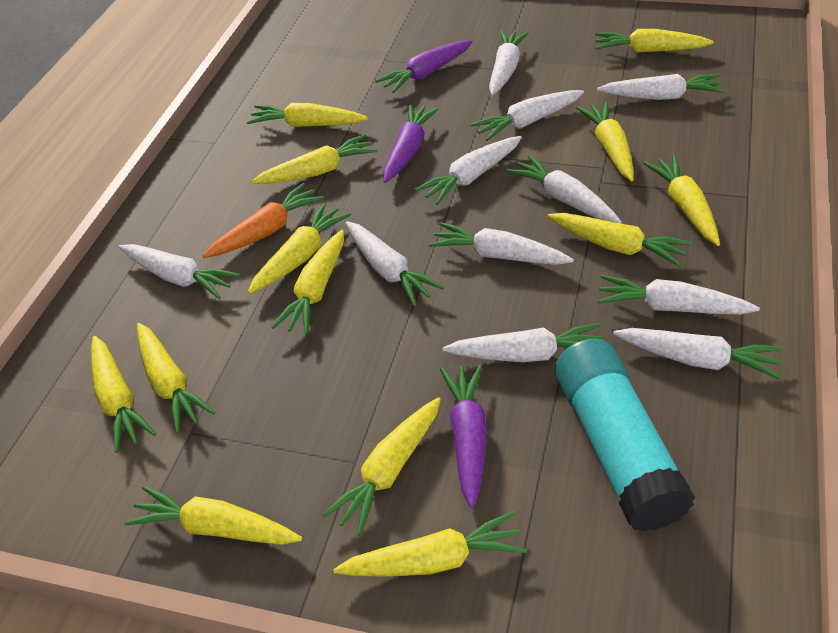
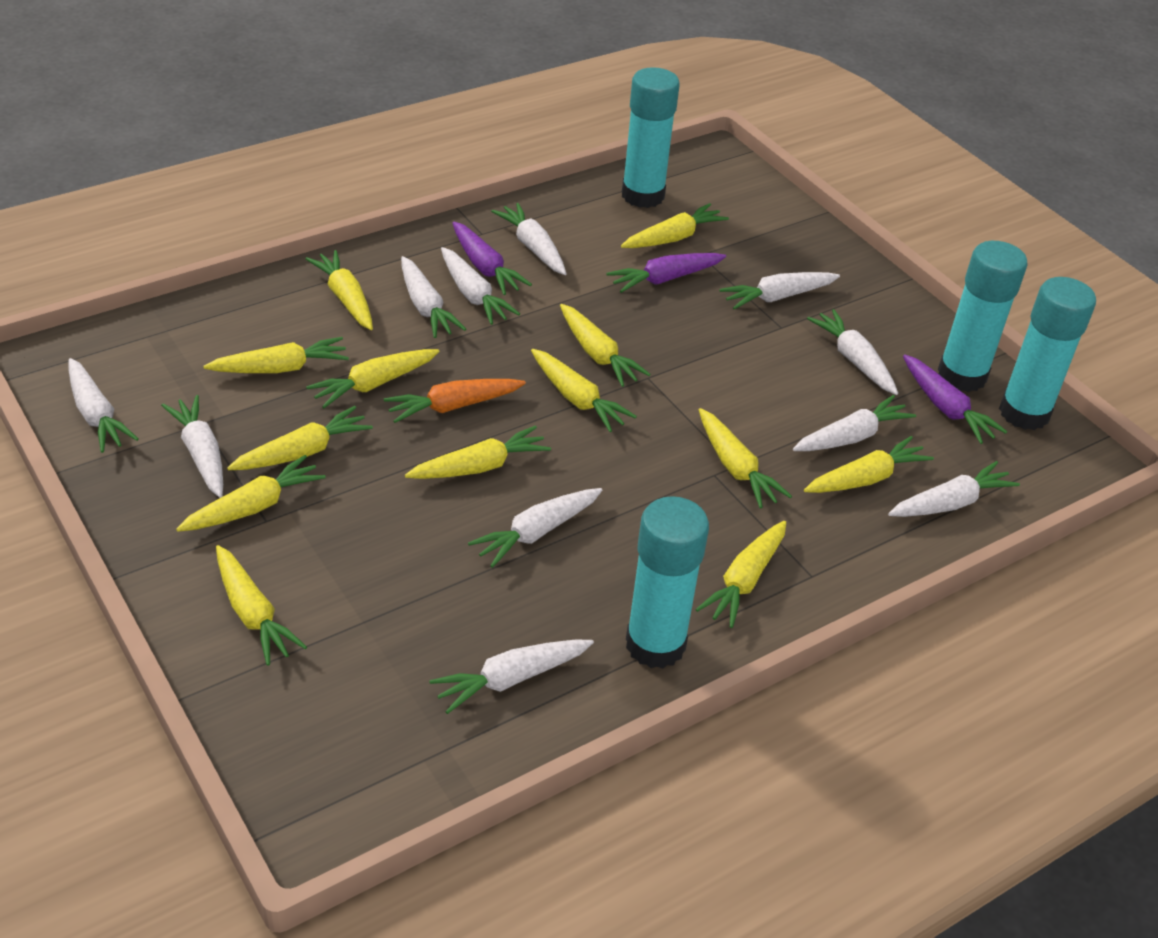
turquoise glue stick: 1 -> 4

